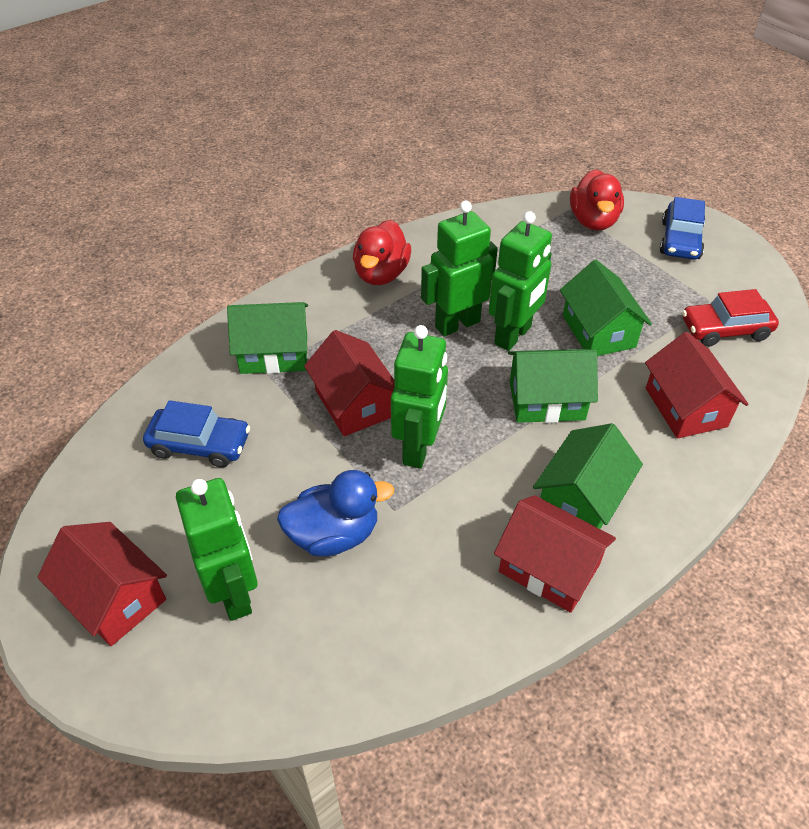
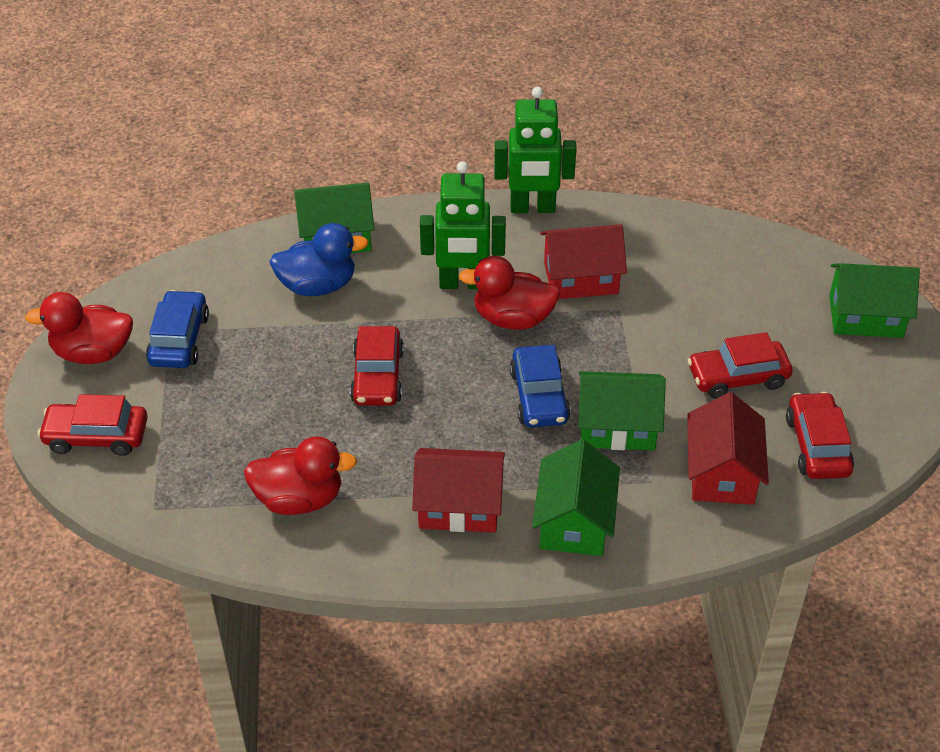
green robot: 4 -> 2
red car: 1 -> 4
red duck: 2 -> 3
red house: 4 -> 3

